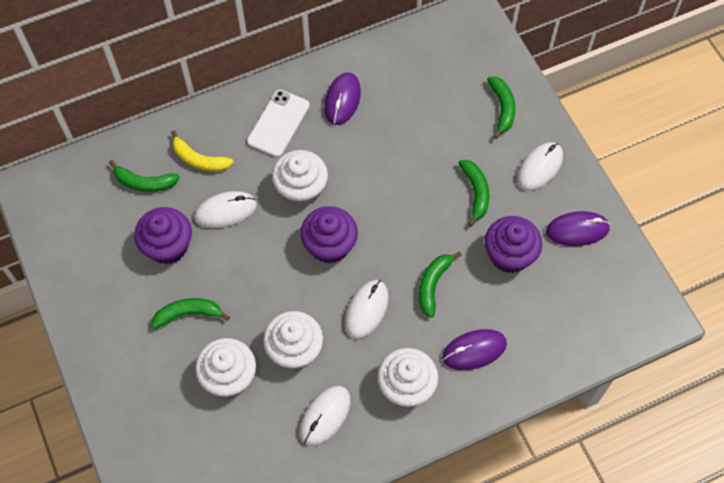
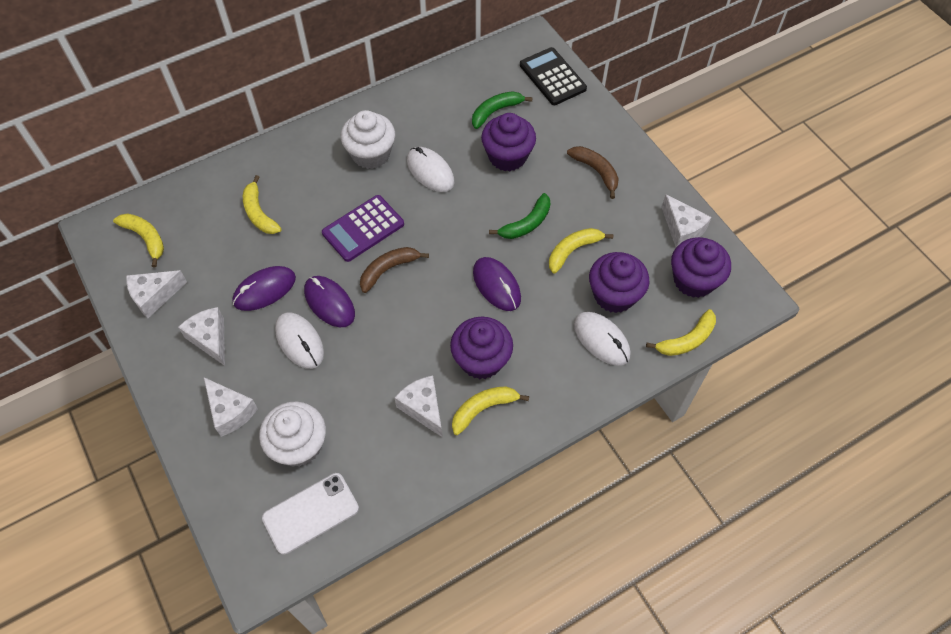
black calculator: 0 -> 1
brown banana: 0 -> 2
green banana: 5 -> 2
purple calculator: 0 -> 1
purple cupcake: 3 -> 4
white cheese: 0 -> 5
white cupcake: 4 -> 2
white mouse: 4 -> 3
yellow banana: 1 -> 5

